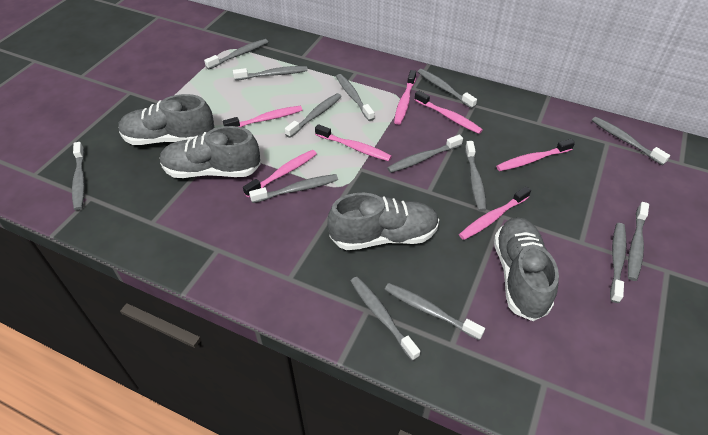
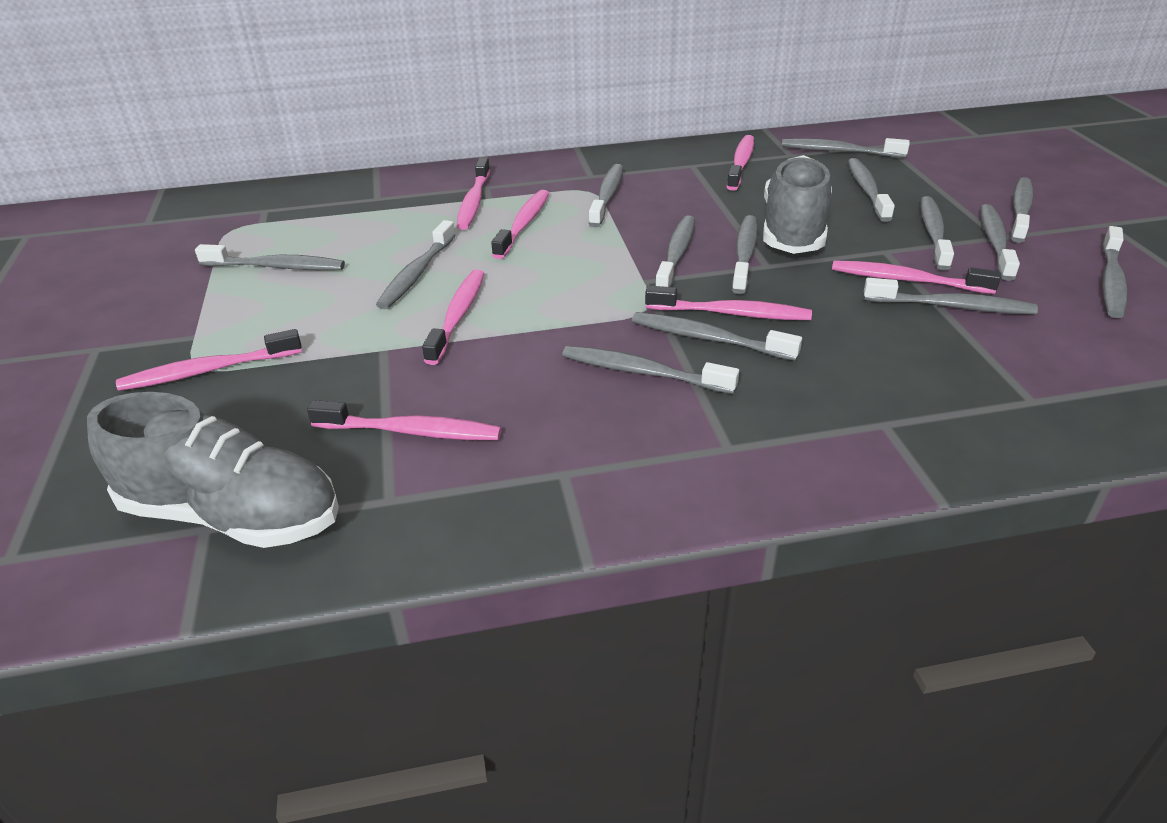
grey shoe: 4 -> 2
pink toothbrush: 7 -> 8

